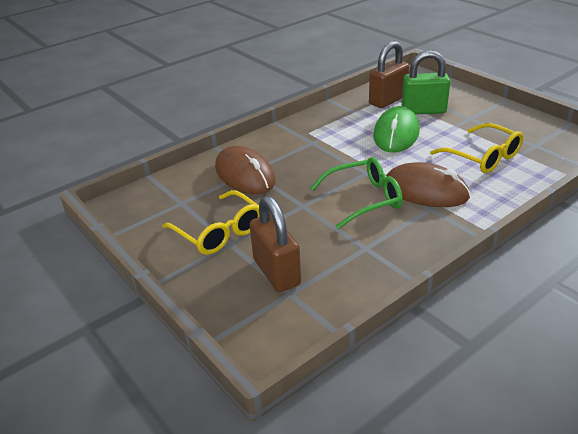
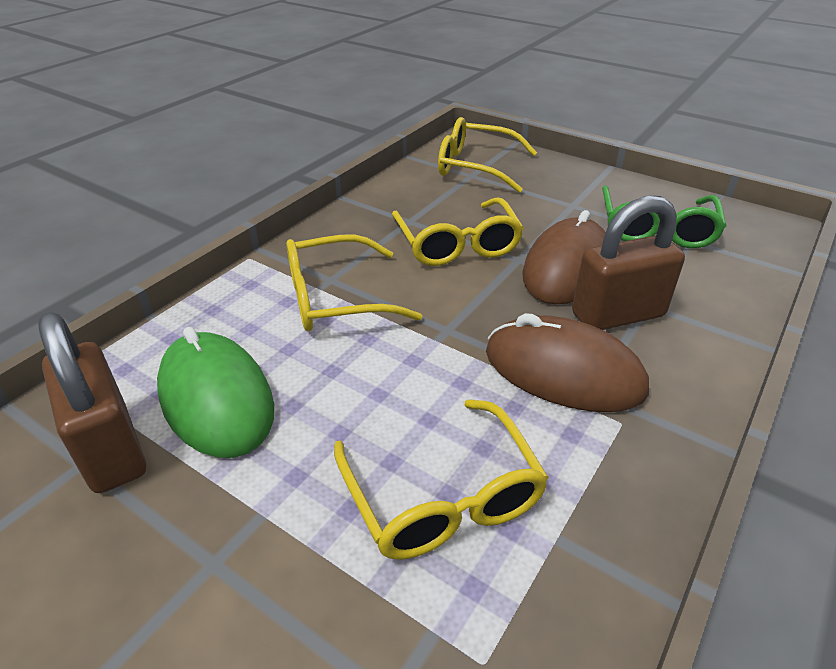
green padlock: 1 -> 0
yellow glasses: 2 -> 4

